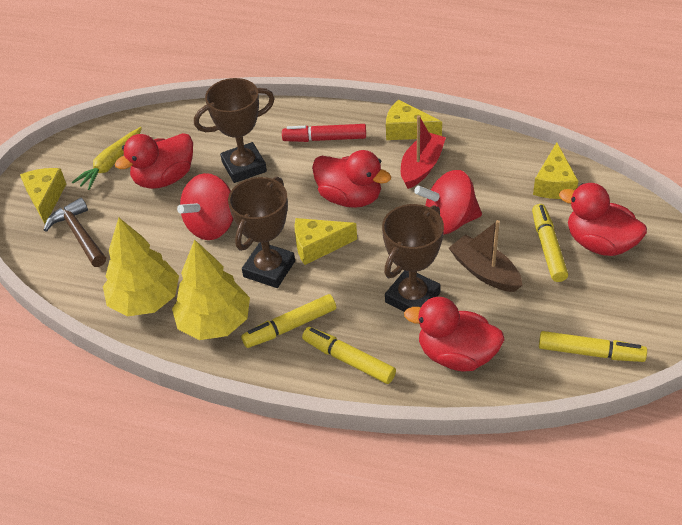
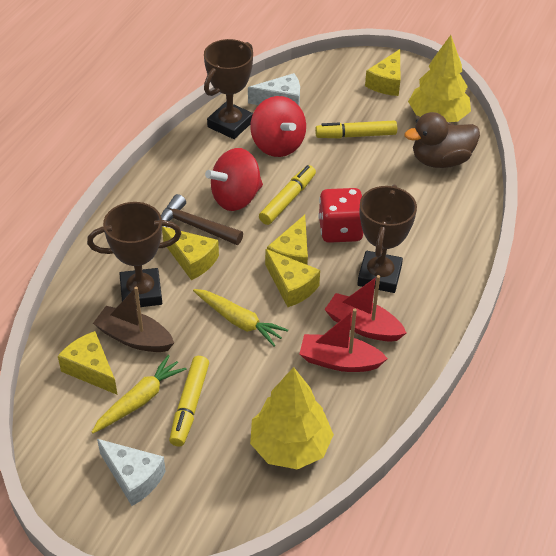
brown duck: 0 -> 1
red boat: 1 -> 2
red dice: 0 -> 1
red duck: 4 -> 0
red marker: 1 -> 0
white cheese: 0 -> 2
yellow carrot: 1 -> 2
yellow cheese: 4 -> 5
yellow marker: 4 -> 3

